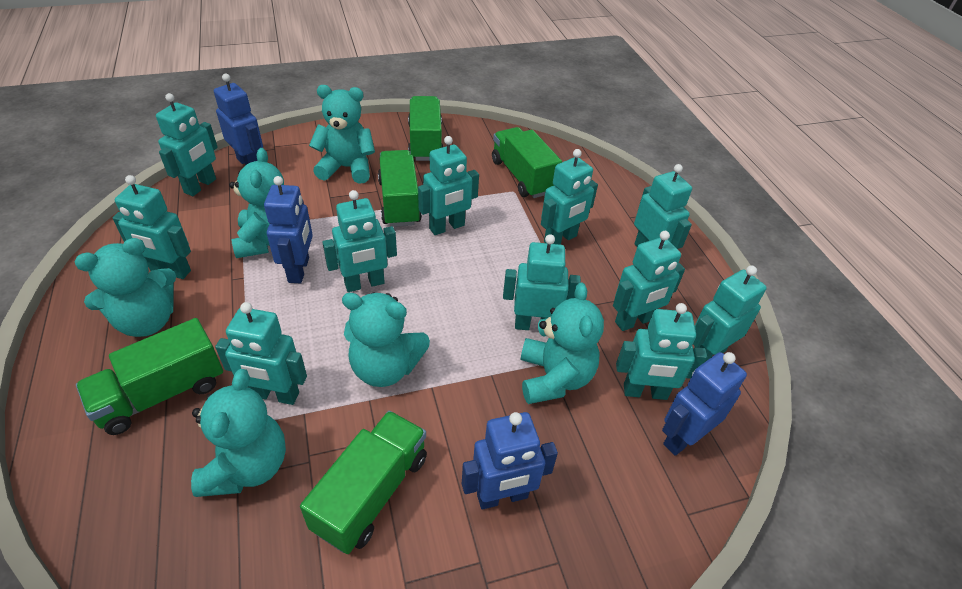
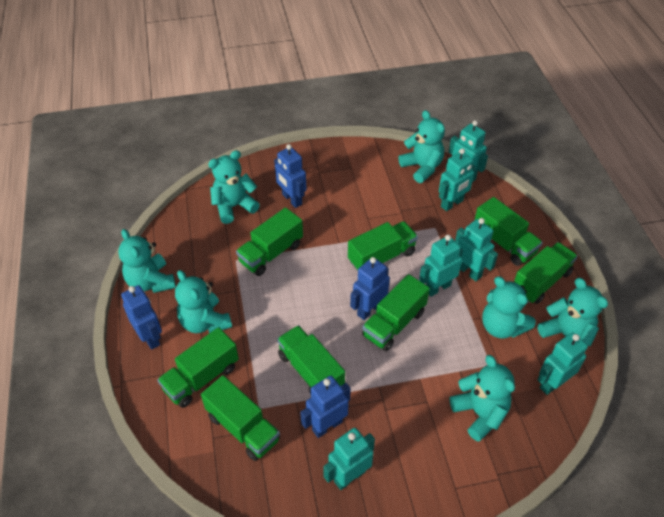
green truck: 5 -> 8
turquoise robot: 11 -> 6
turquoise teddy bear: 6 -> 7

